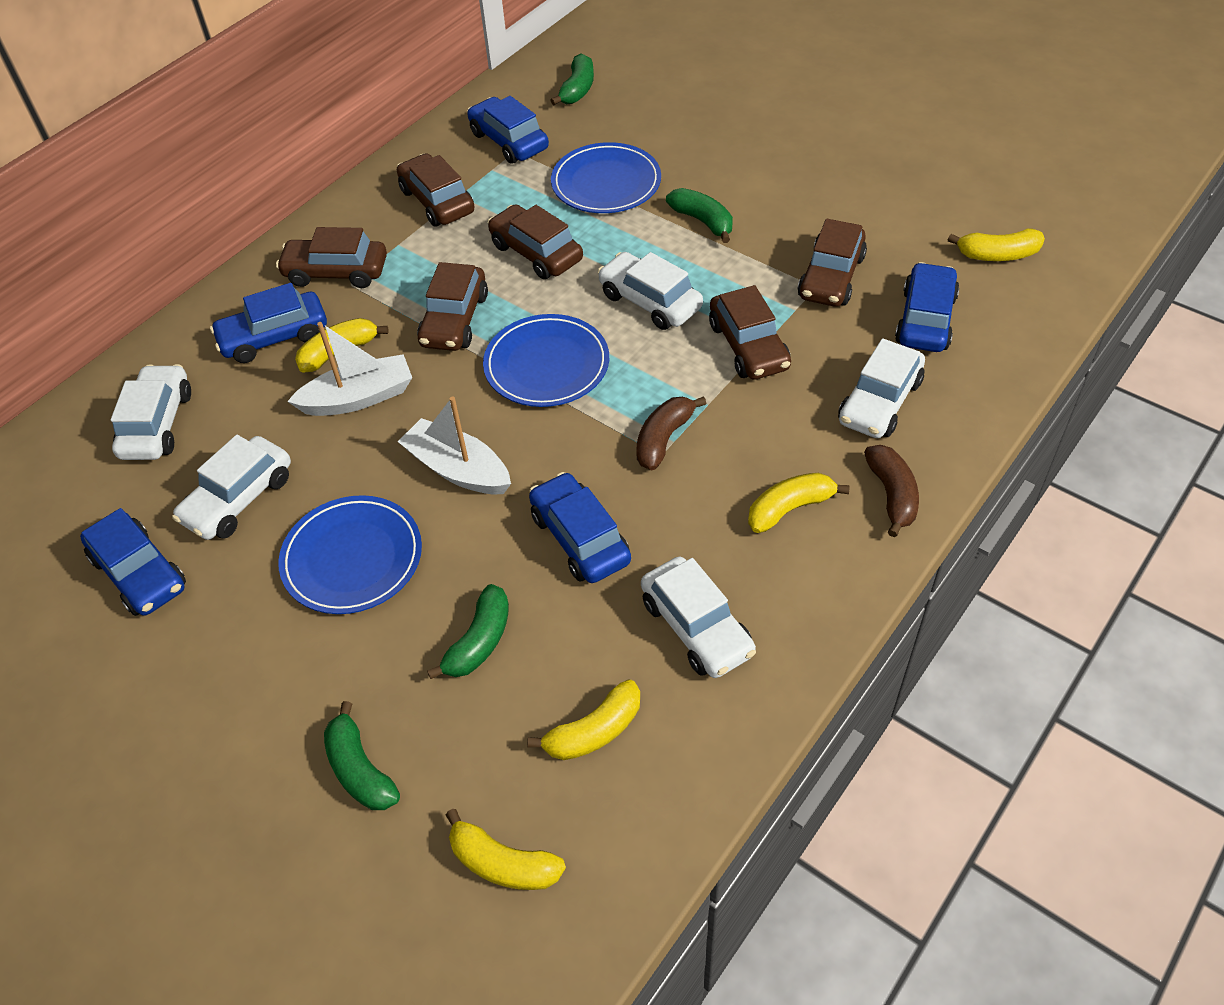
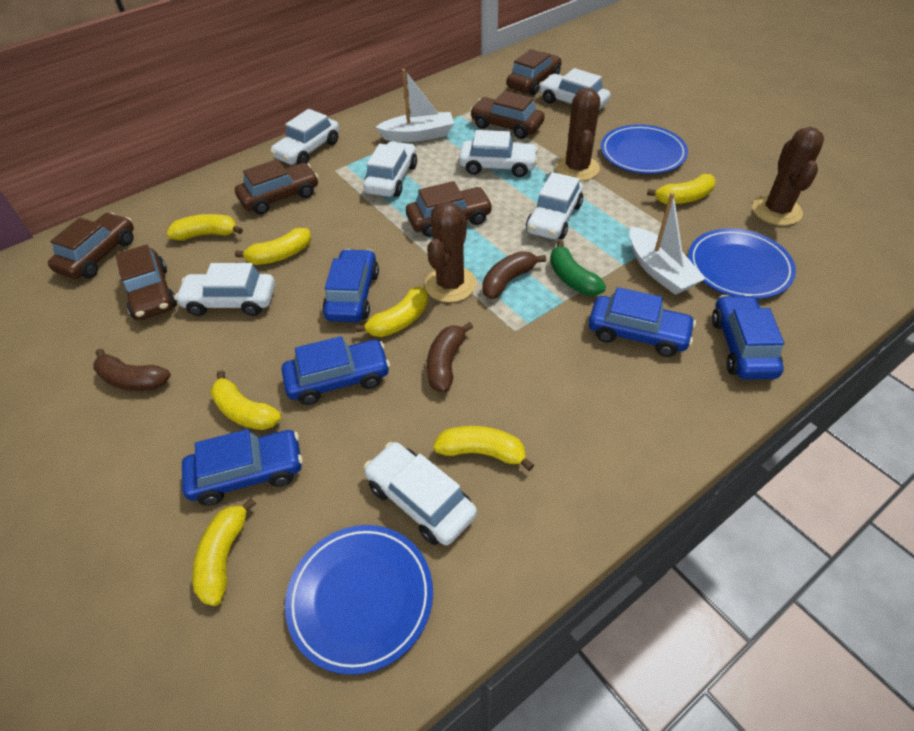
brown banana: 2 -> 3
brown cactus: 0 -> 3
green banana: 4 -> 1
white car: 5 -> 7
yellow banana: 5 -> 7

